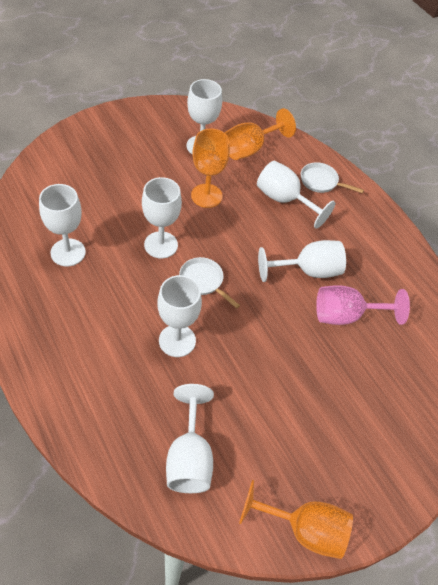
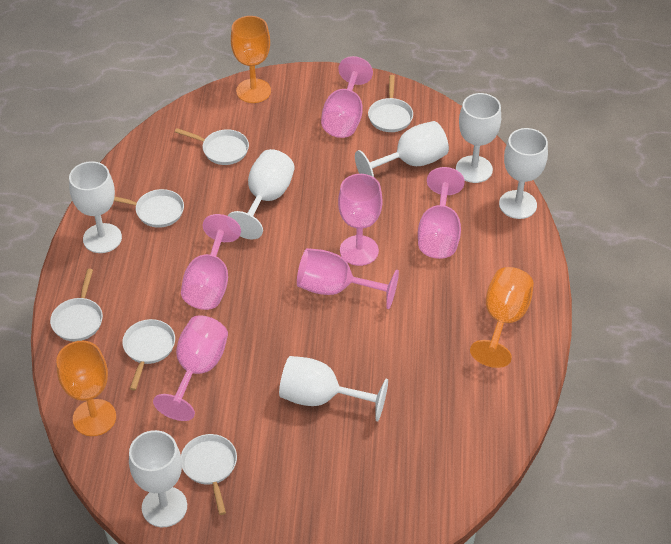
pink goblet: 1 -> 6
white pan: 2 -> 6

